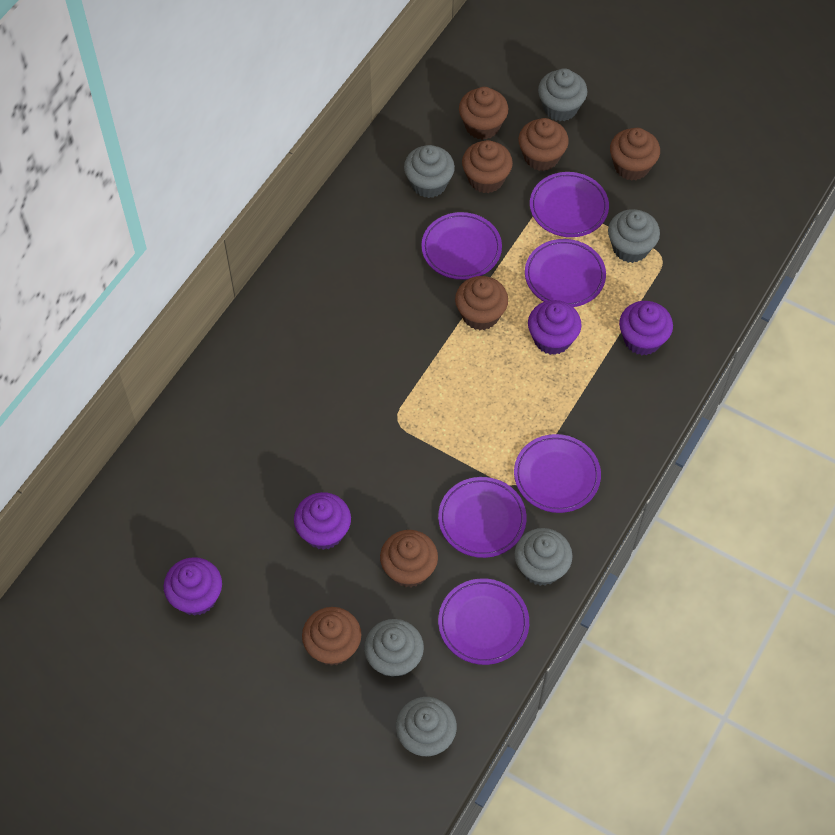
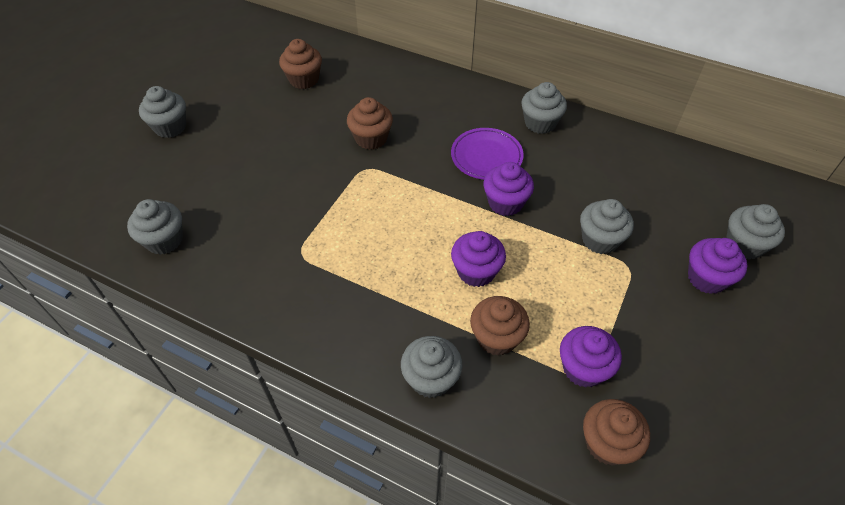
brown cupcake: 7 -> 4
purple plate: 6 -> 1

